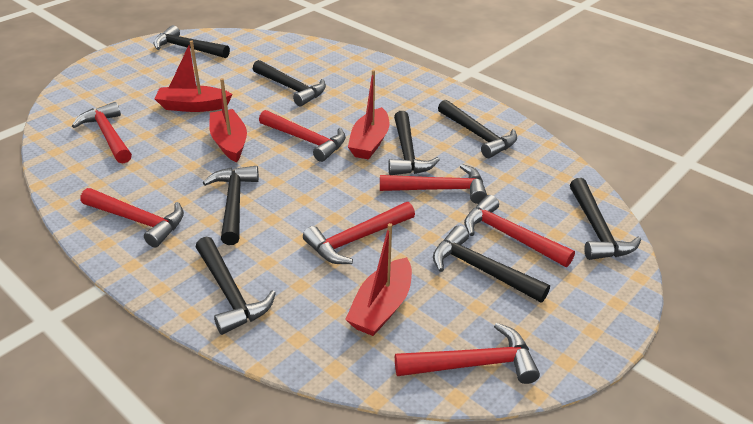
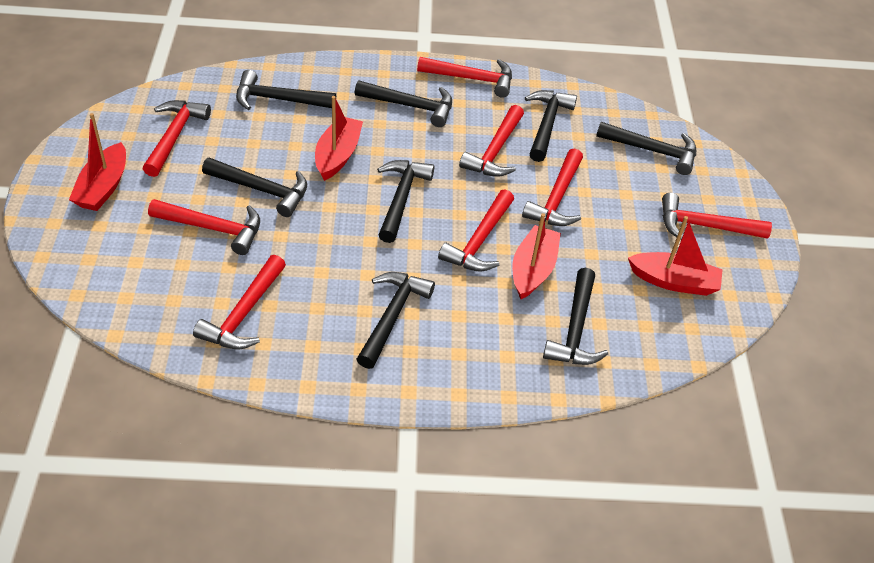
red hammer: 7 -> 8

